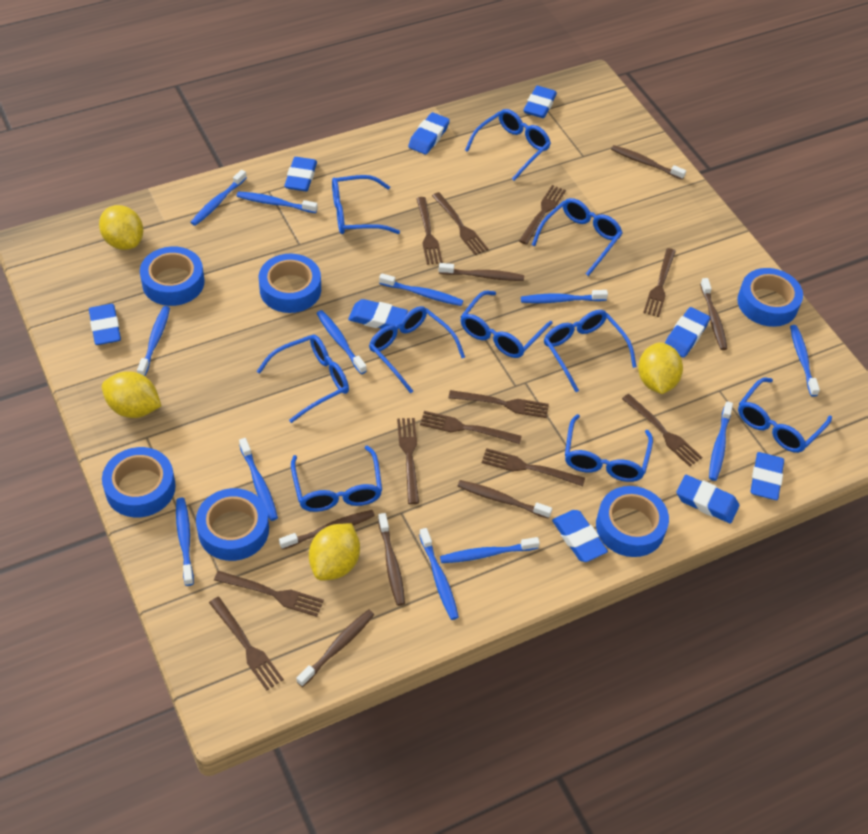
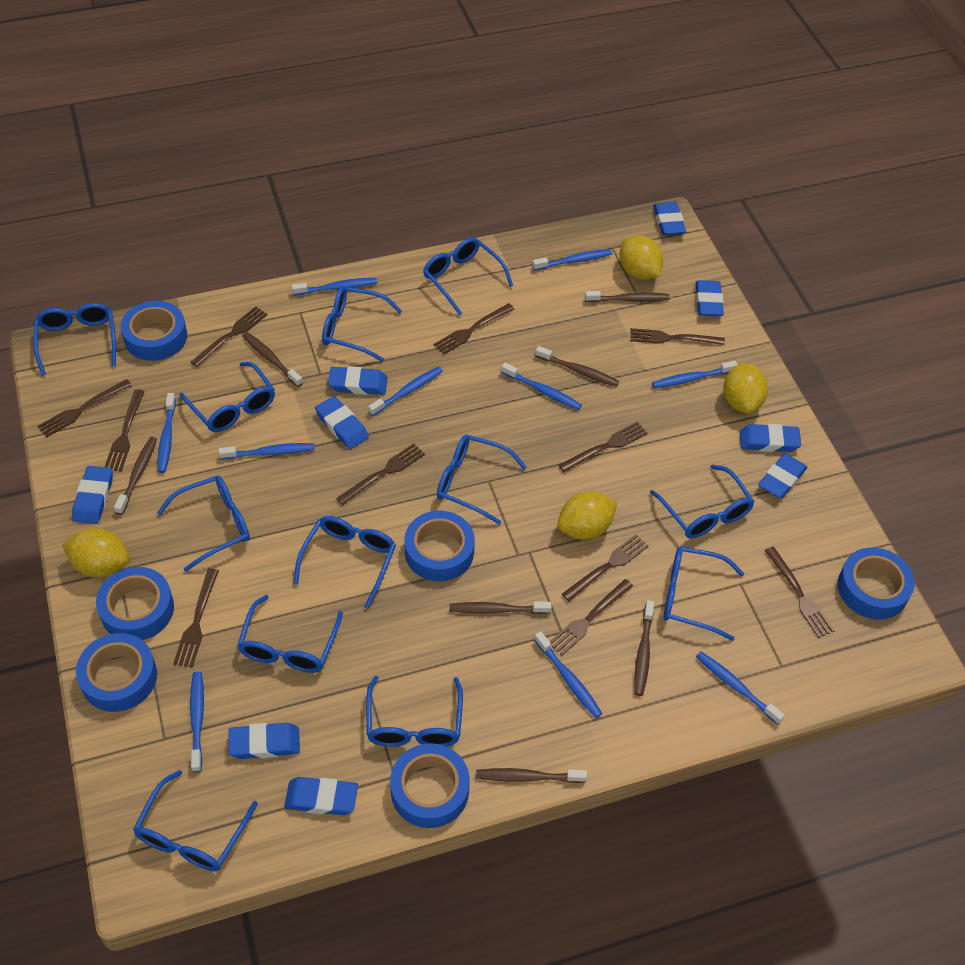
blue glasses: 10 -> 12
blue toothbrush: 12 -> 10

